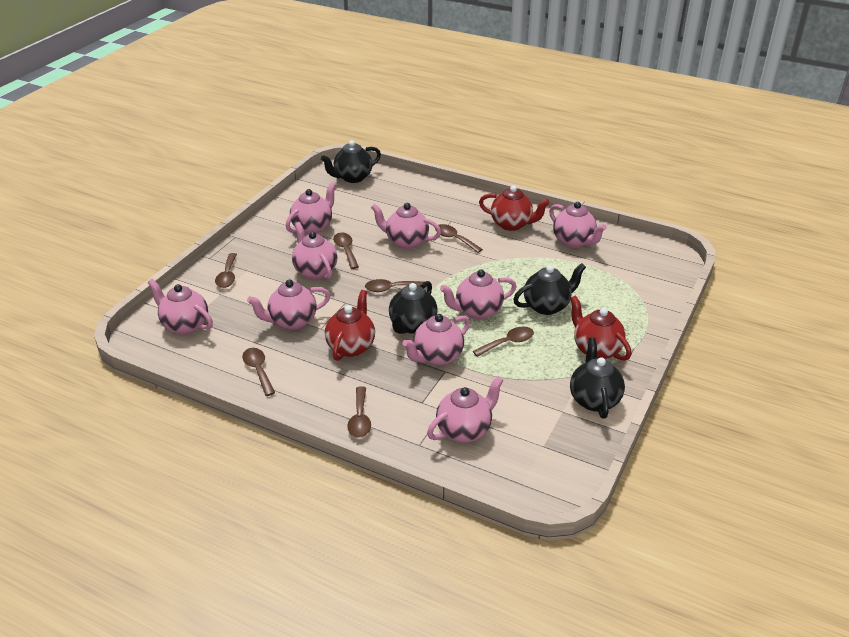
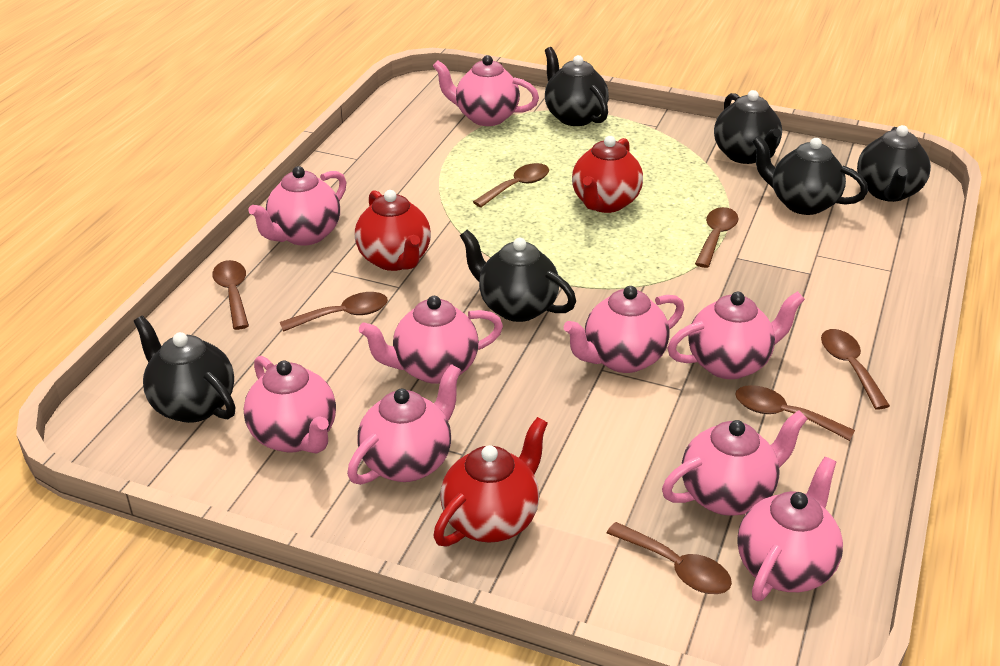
black teapot: 4 -> 6

